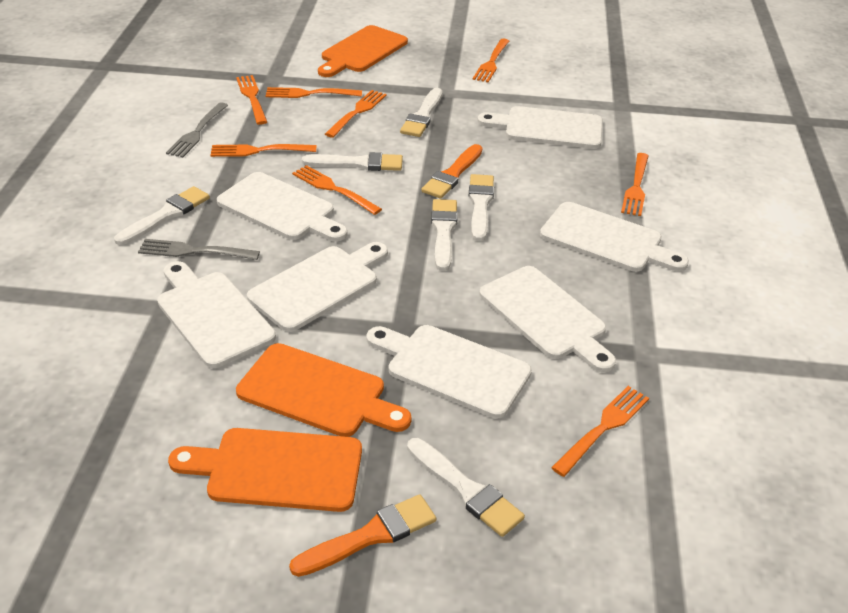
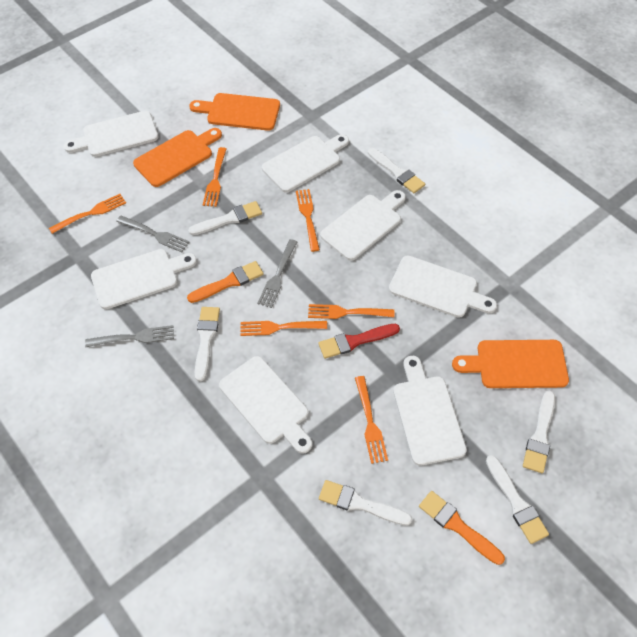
grey fork: 2 -> 3
orange fork: 8 -> 6
red brush: 0 -> 1

